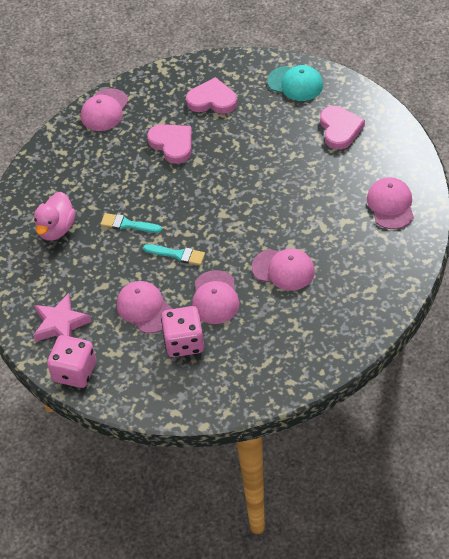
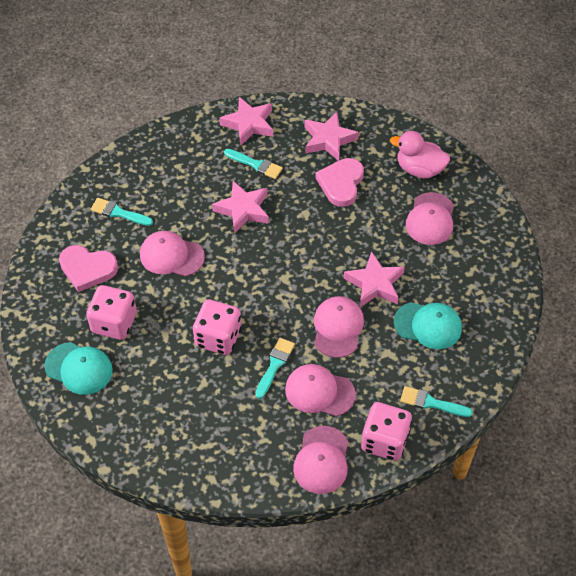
pink dice: 2 -> 3
pink heart: 3 -> 2
pink star: 1 -> 4
turquoise brush: 2 -> 4
turquoise cap: 1 -> 2

